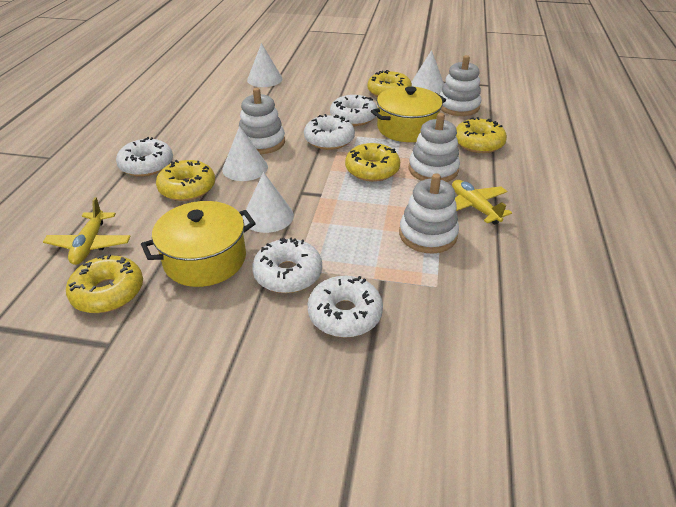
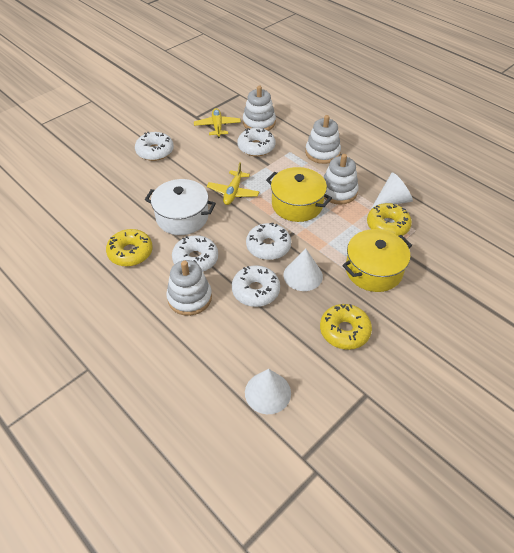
white cone: 4 -> 3
white pot: 0 -> 1
yellow donut: 5 -> 3

